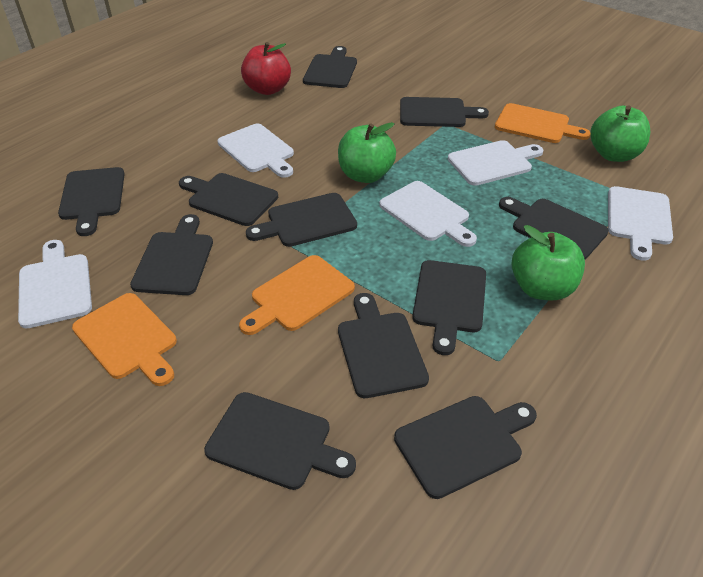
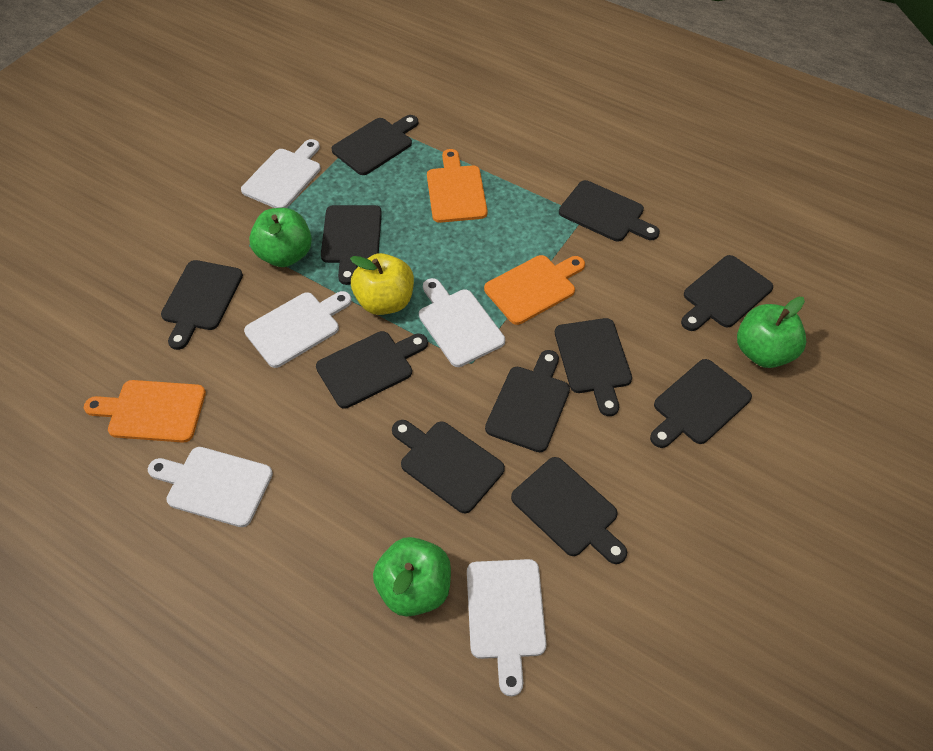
red apple: 1 -> 0
yellow apple: 0 -> 1

